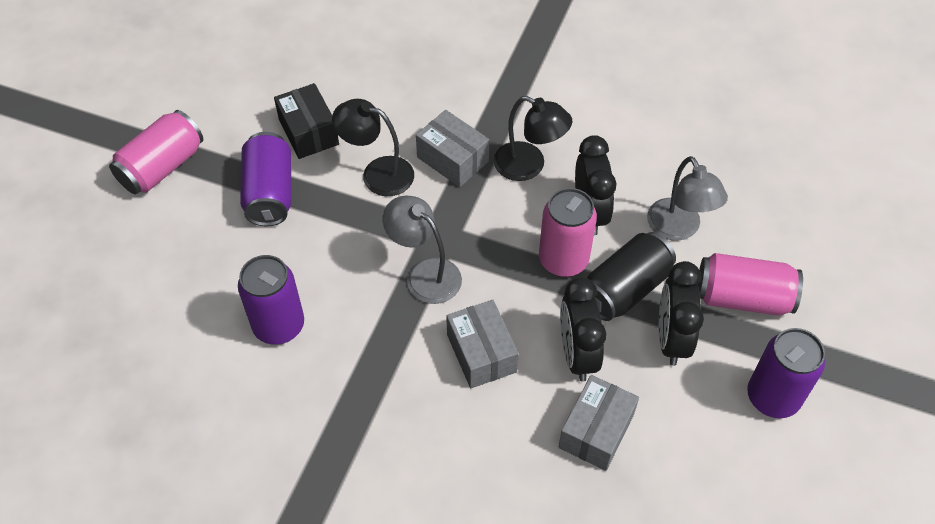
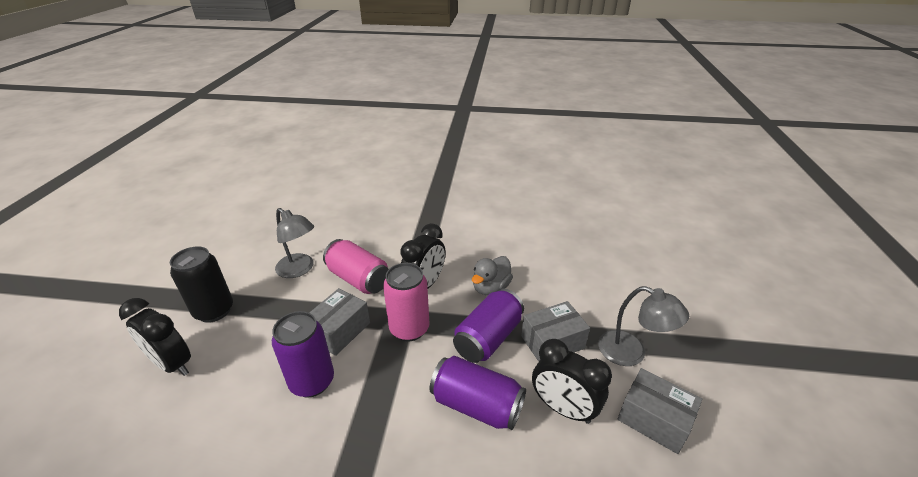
black box: 1 -> 0
black lamp: 2 -> 0
grey duck: 0 -> 1
pink can: 3 -> 2

